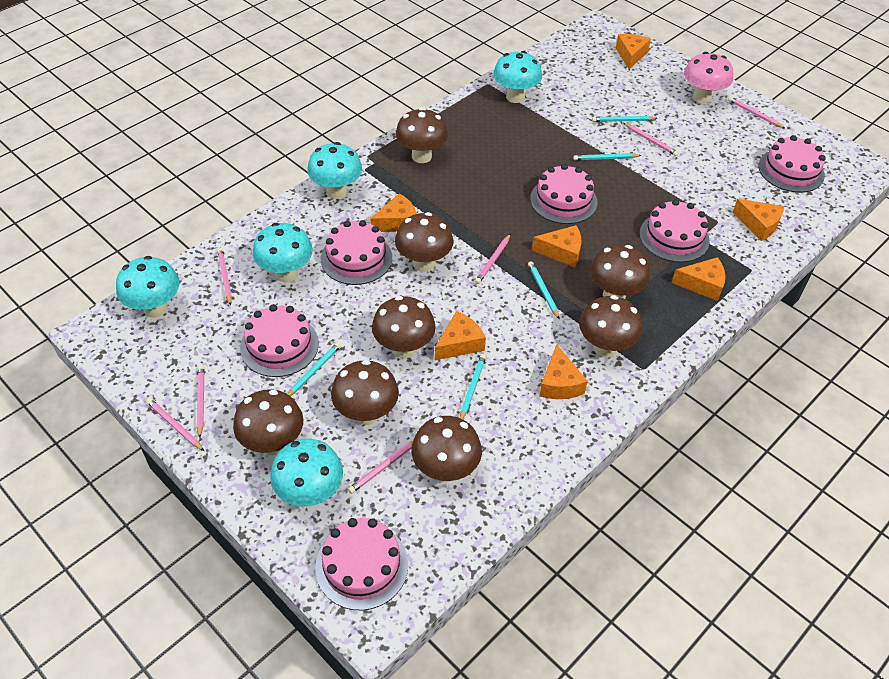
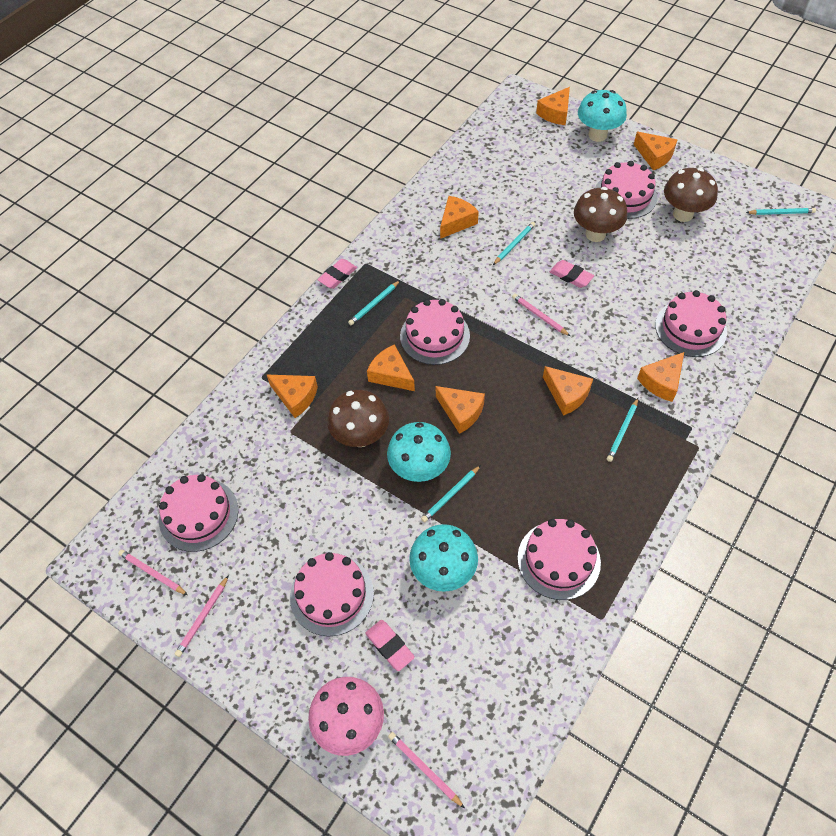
brown mushroom: 8 -> 3
orange cheese: 7 -> 8
pink eraser: 0 -> 3
pink pencil: 7 -> 4
turquoise mushroom: 5 -> 3

